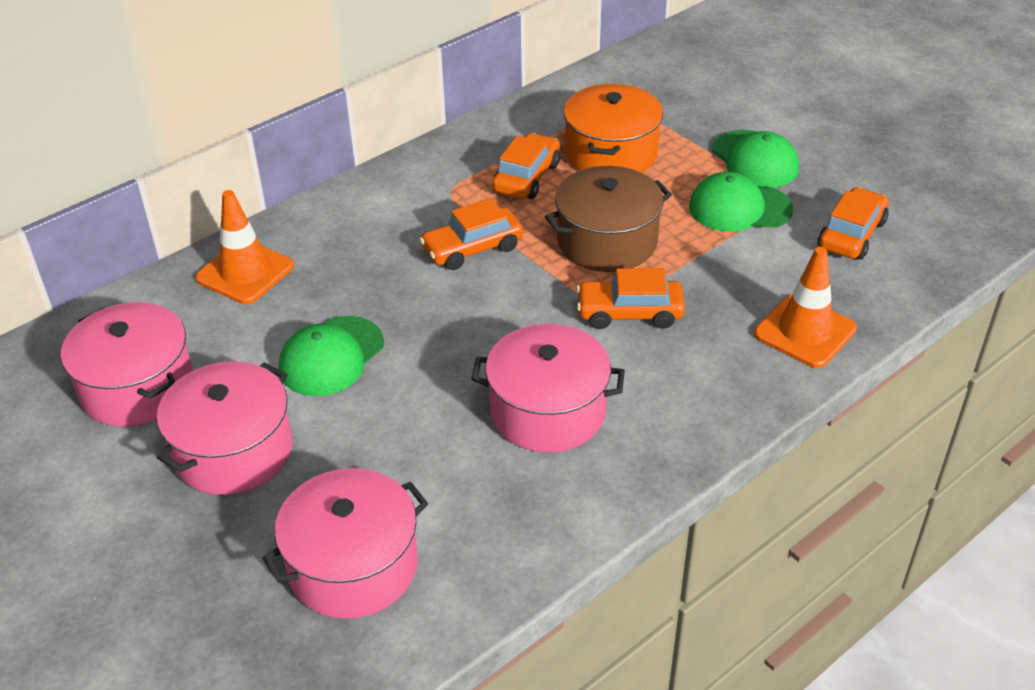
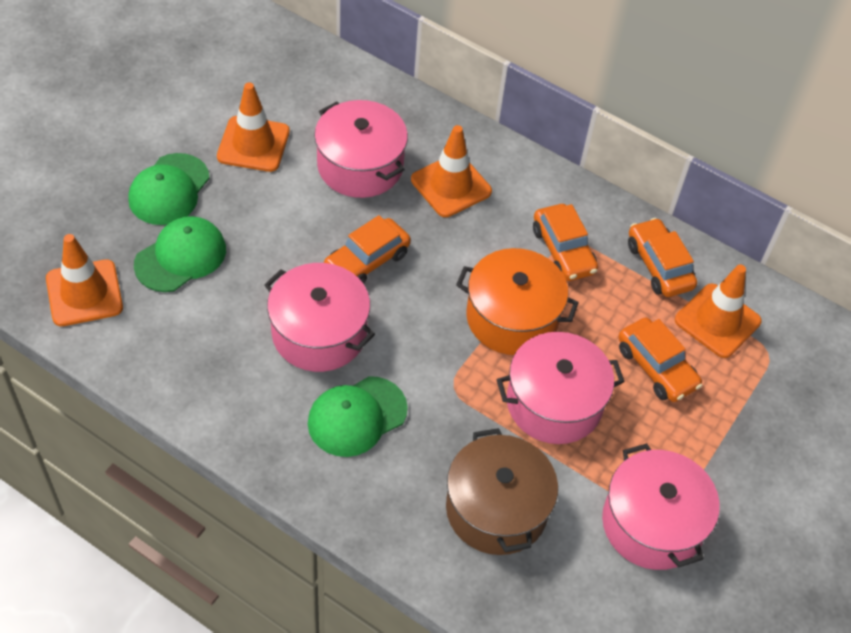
orange traffic cone: 2 -> 4

